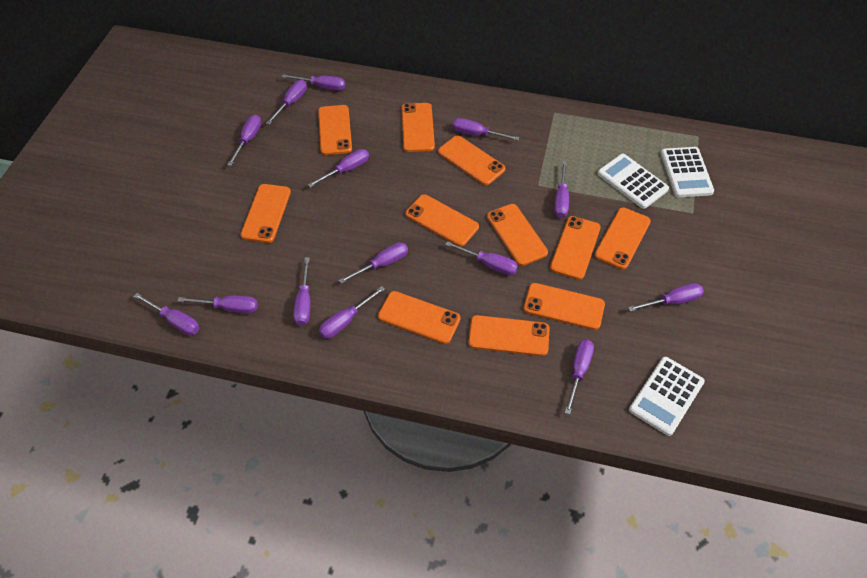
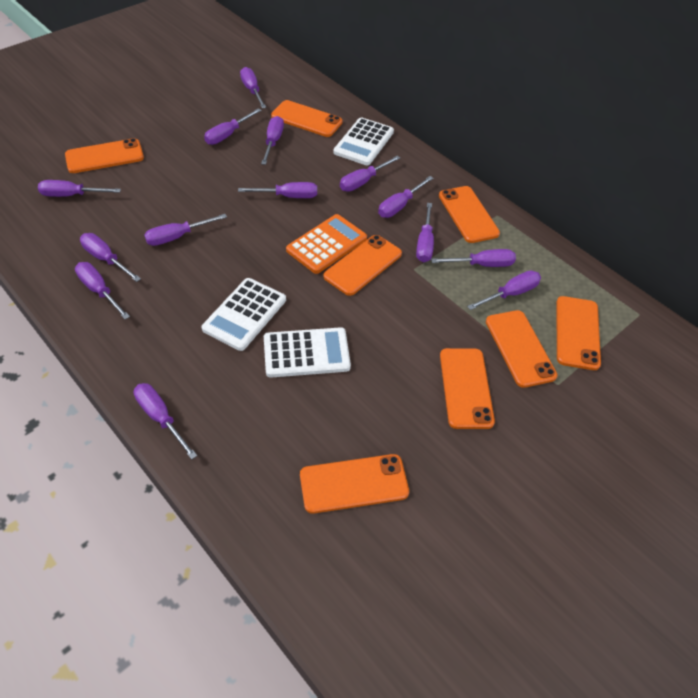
orange calculator: 0 -> 1
orange phone: 11 -> 8

